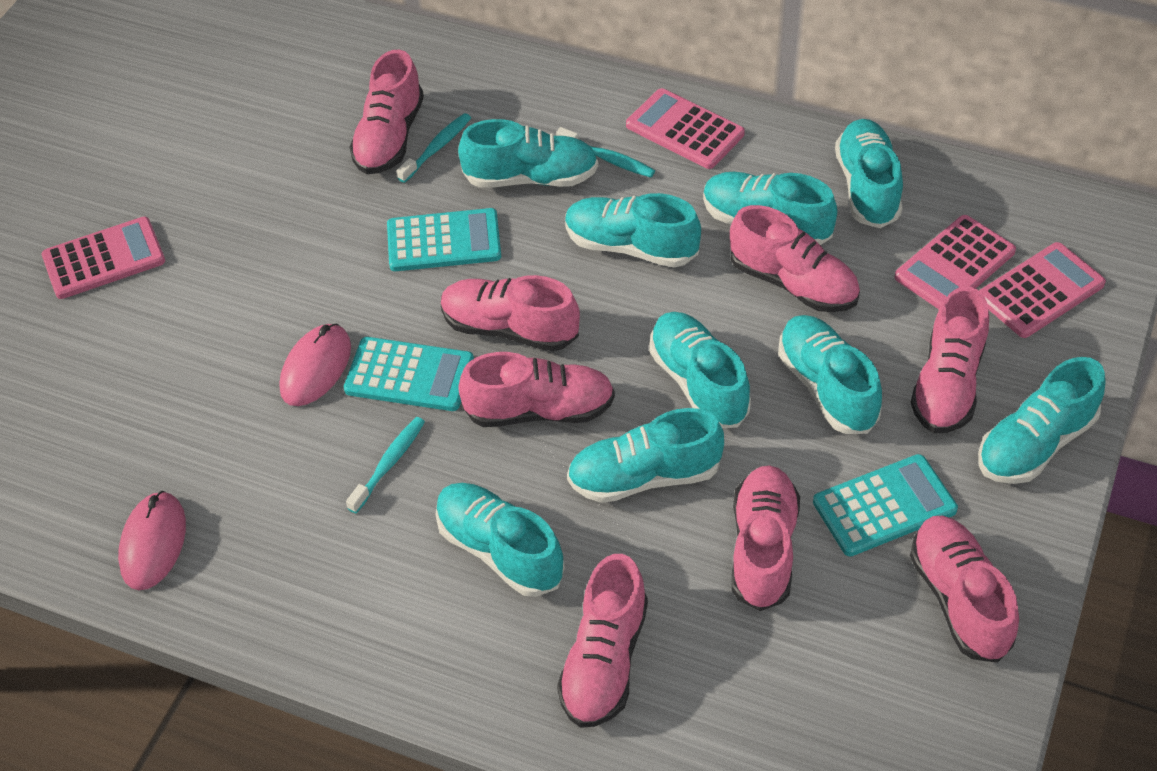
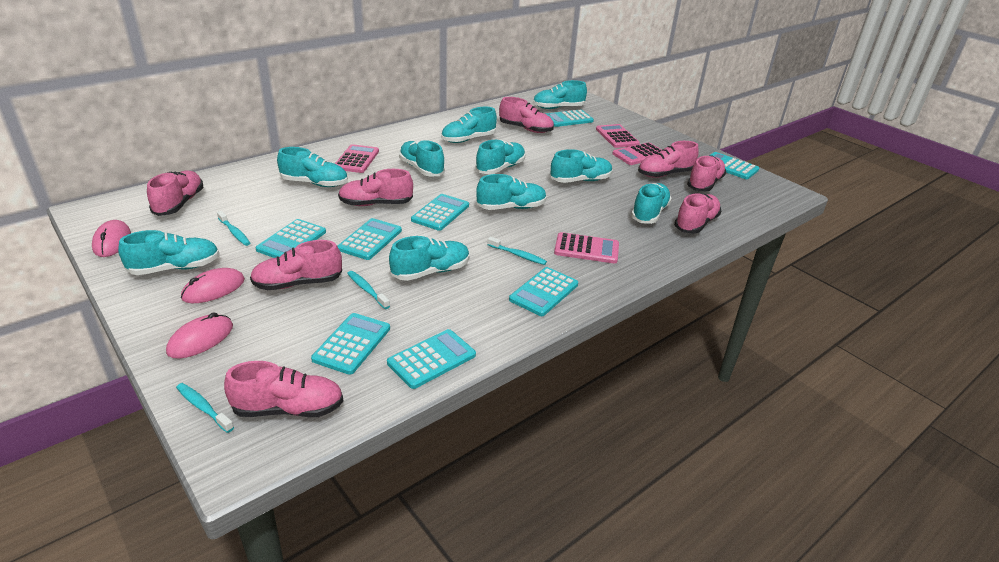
pink mouse: 2 -> 3
turquoise calculator: 3 -> 8
turquoise shoe: 9 -> 10
turquoise toothbrush: 3 -> 4

